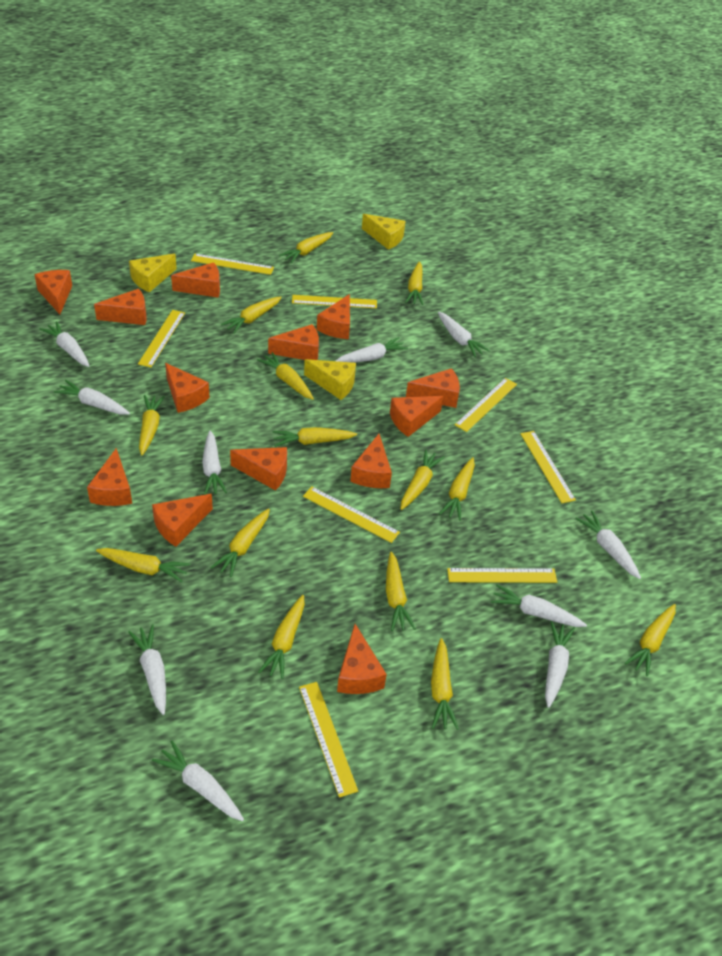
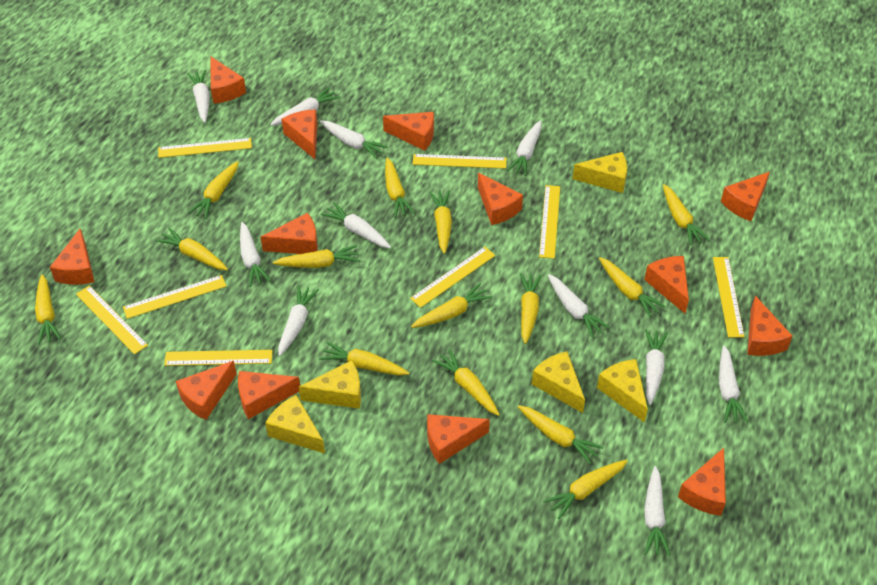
white carrot: 10 -> 11
yellow cheese: 3 -> 5

